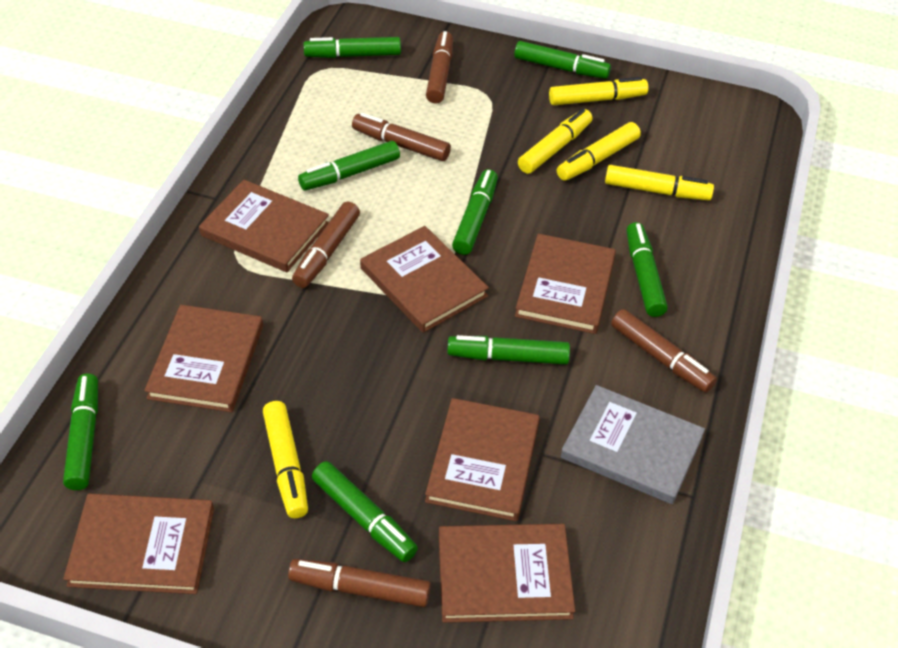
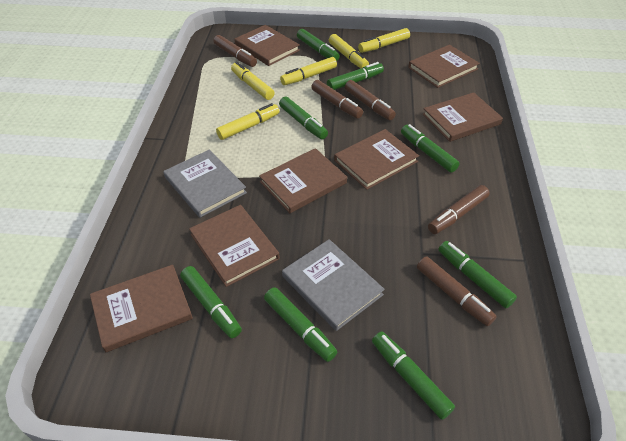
grey book: 1 -> 2

